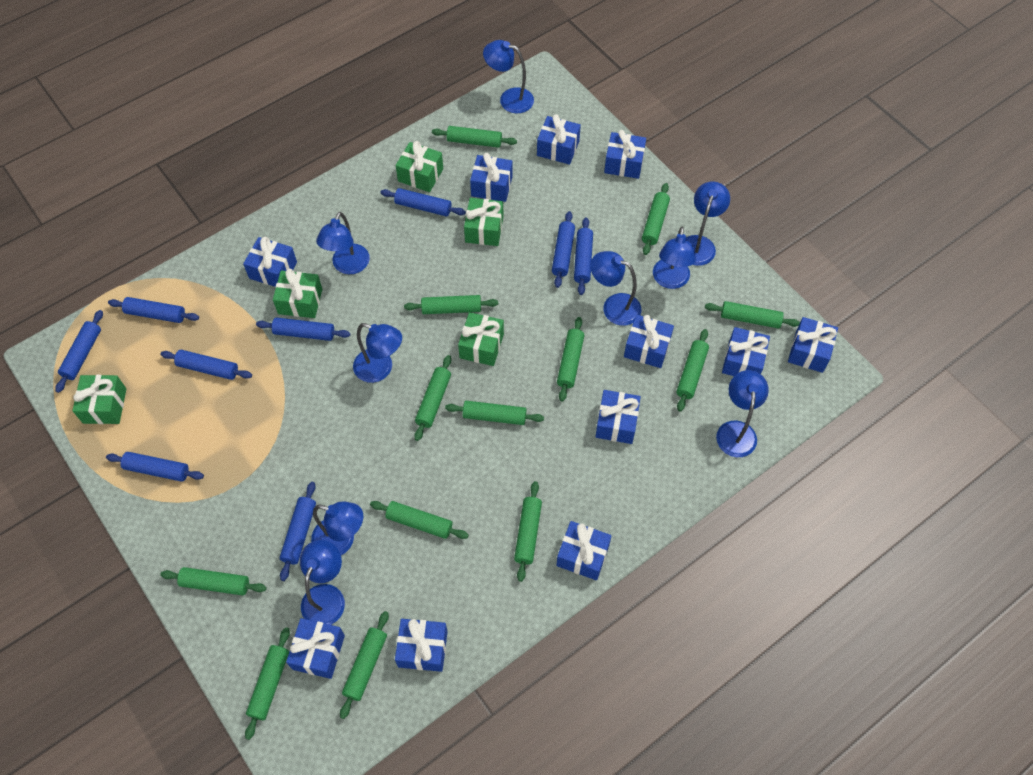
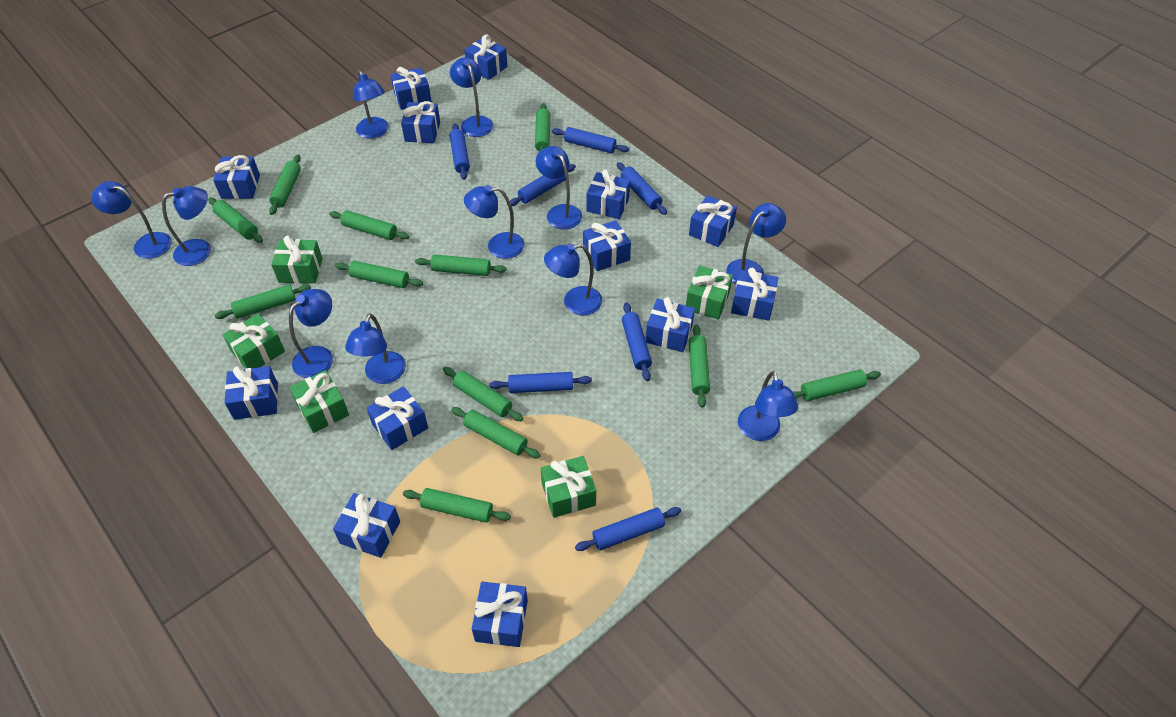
blue gift: 11 -> 13
blue lamp: 9 -> 11
blue rolling pin: 9 -> 7
green rolling pin: 13 -> 12

